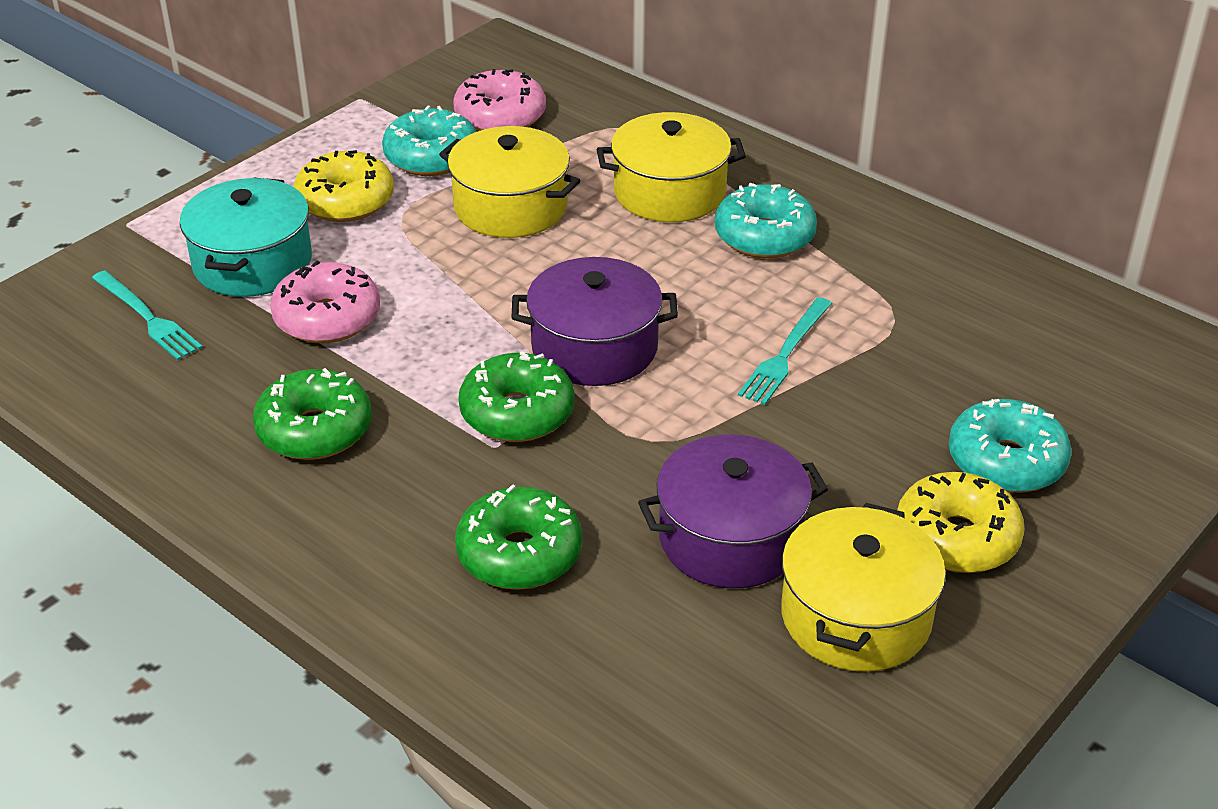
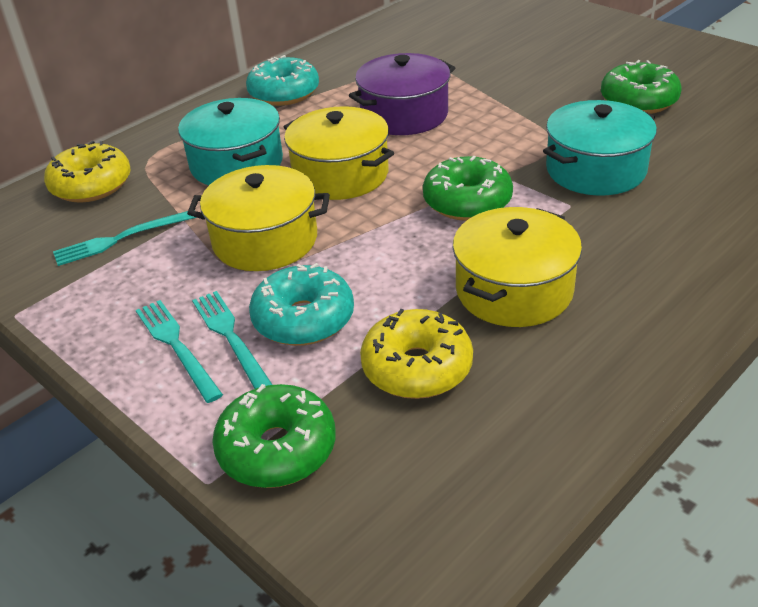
pink donut: 2 -> 0
purple pot: 2 -> 1
turquoise donut: 3 -> 2
turquoise fork: 2 -> 3
turquoise pot: 1 -> 2

